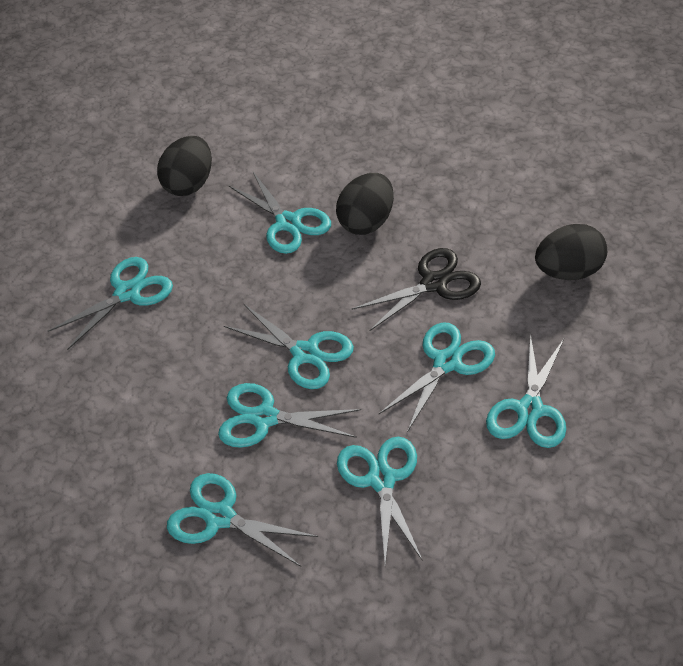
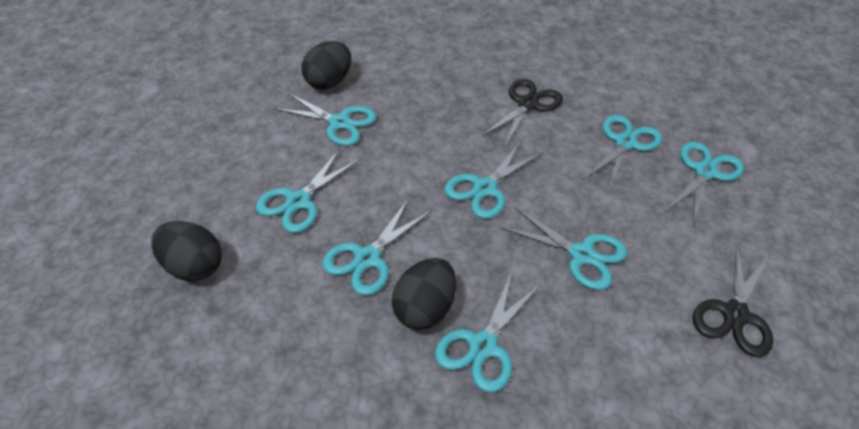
black scissors: 1 -> 2

